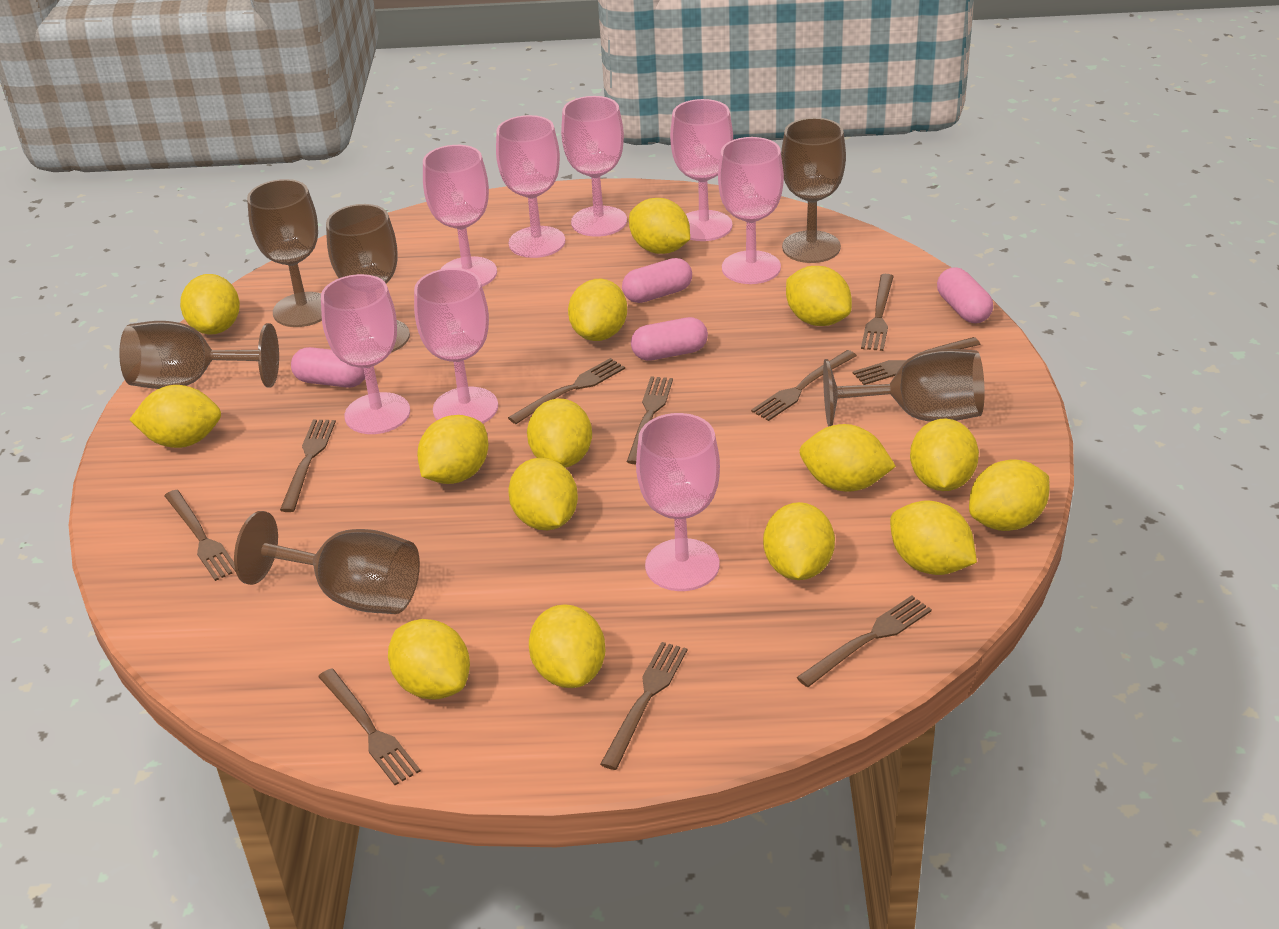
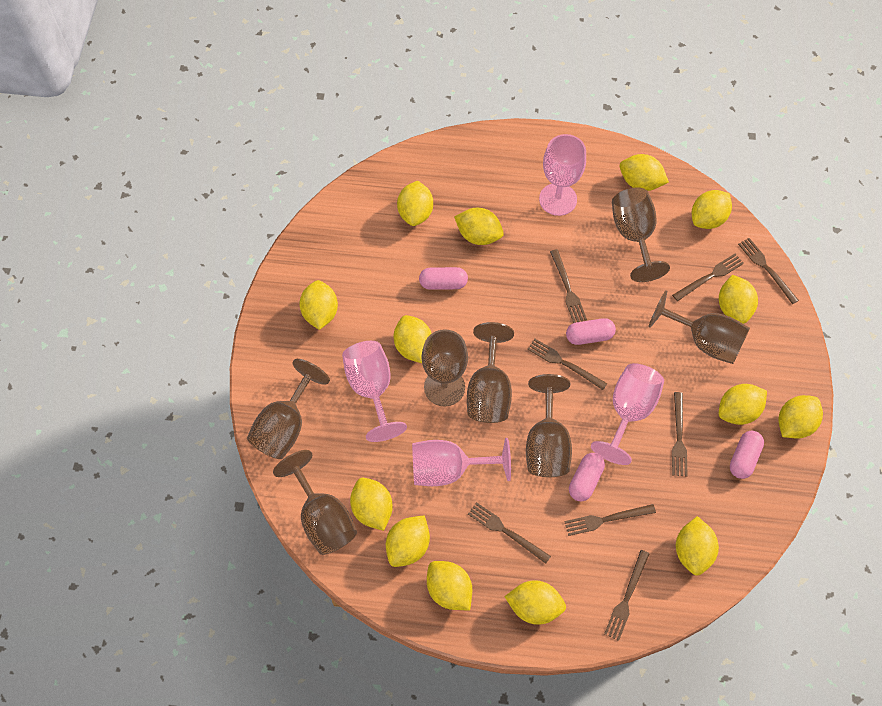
brown fork: 10 -> 8
brown goblet: 6 -> 7
pink goblet: 8 -> 4
yellow lemon: 15 -> 14

